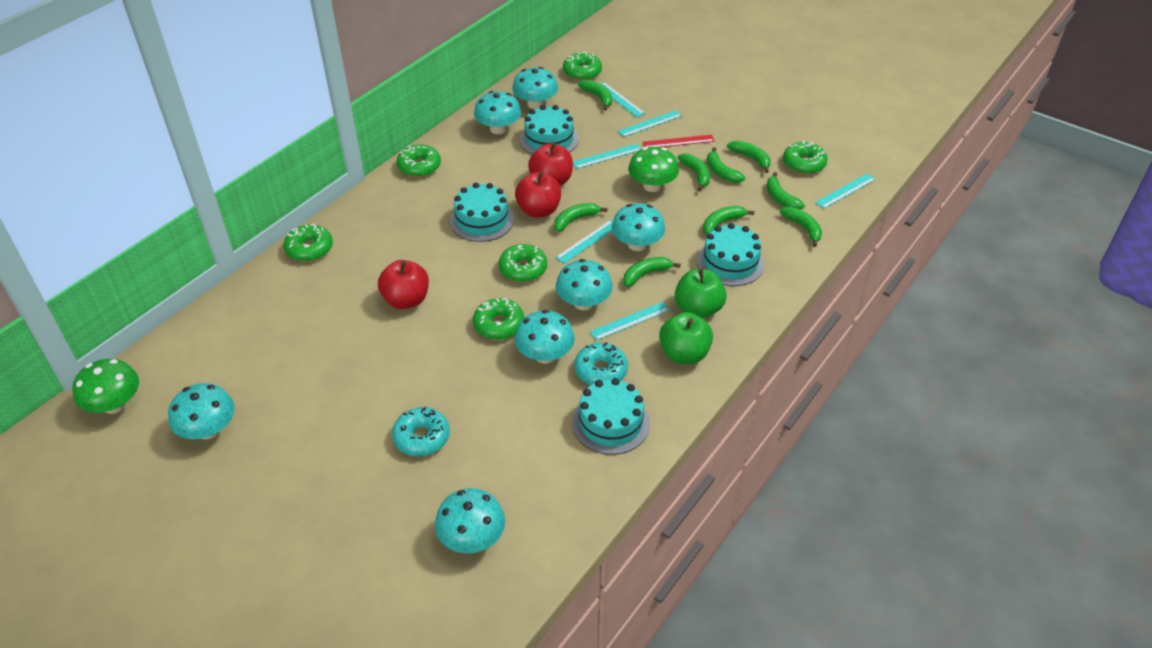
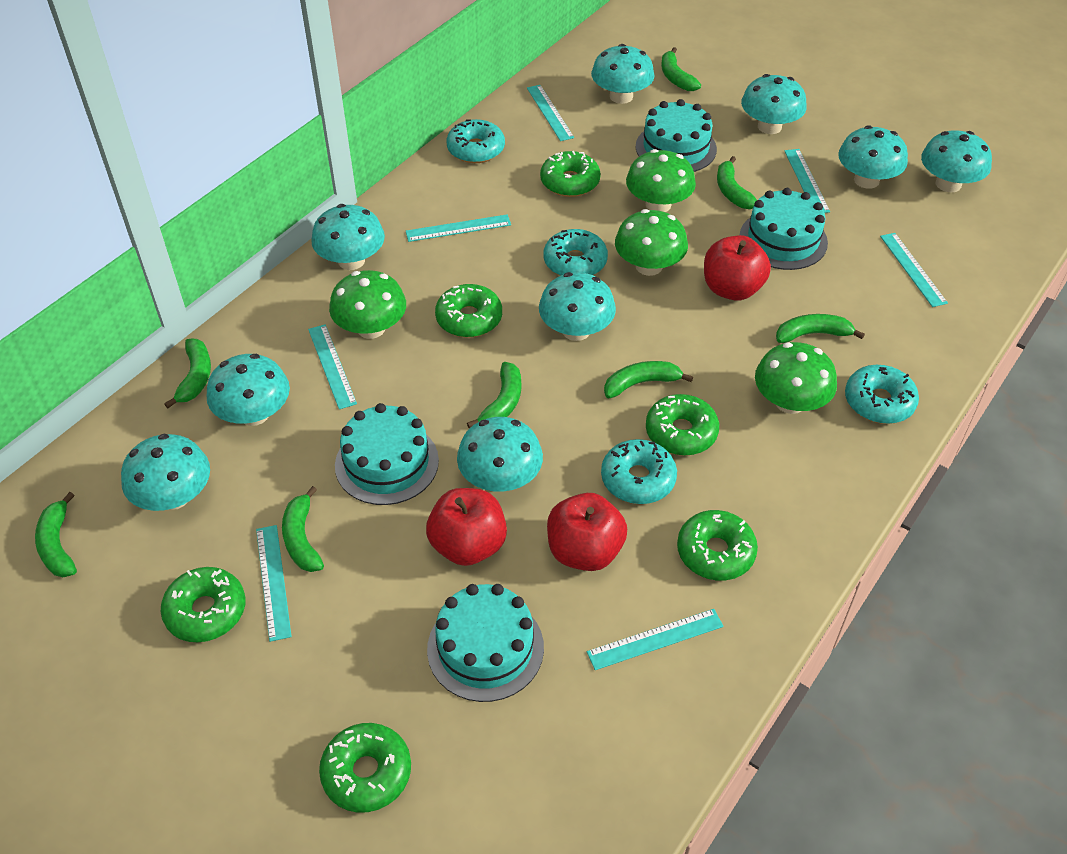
green apple: 2 -> 0
green banana: 9 -> 8
green mushroom: 2 -> 4
red ruler: 1 -> 0
turquoise donut: 2 -> 4
turquoise mushroom: 7 -> 9
turquoise ruler: 6 -> 7

